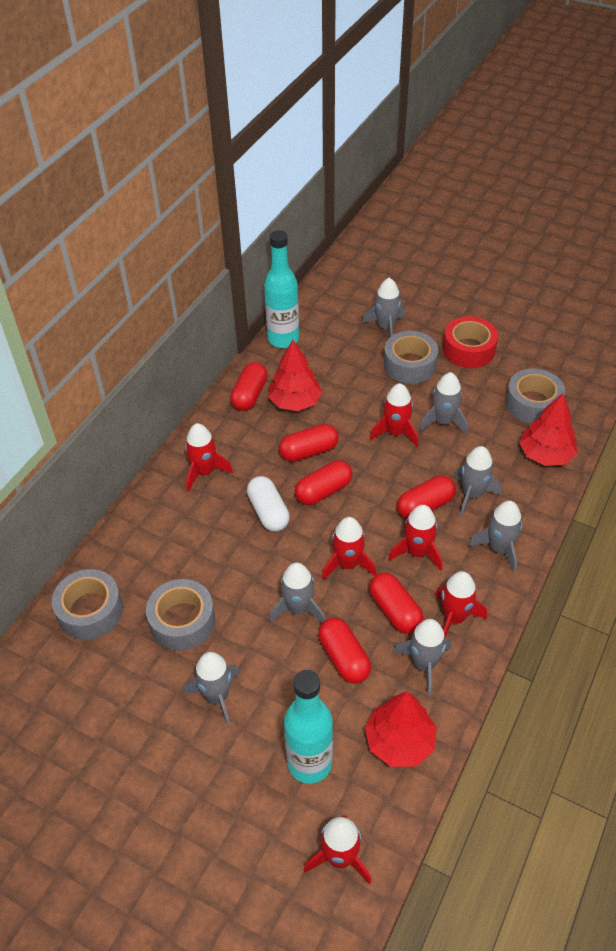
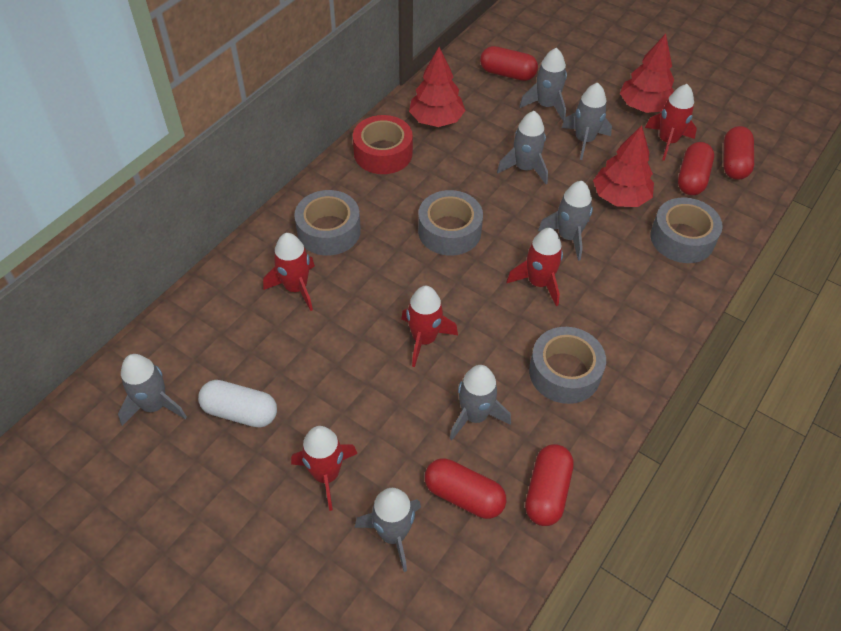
red capsule: 6 -> 5
red rocket: 6 -> 5
turquoise bottle: 2 -> 0

